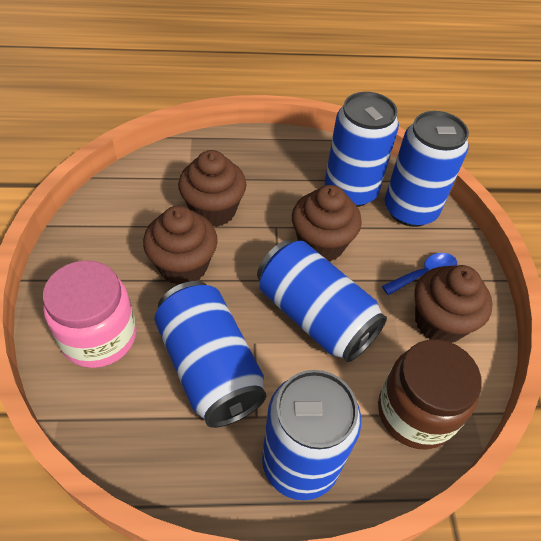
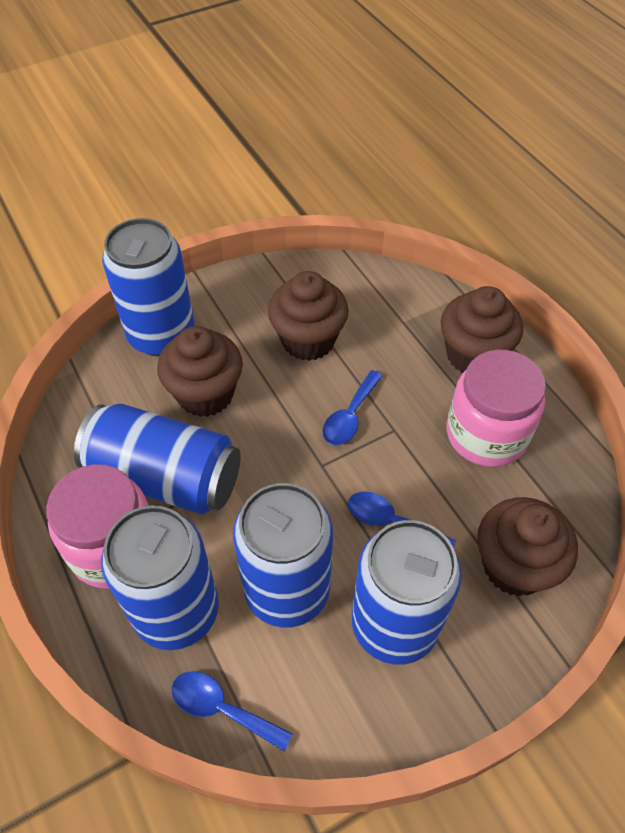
blue spoon: 1 -> 3
brown jar: 1 -> 0
pink jar: 1 -> 2

